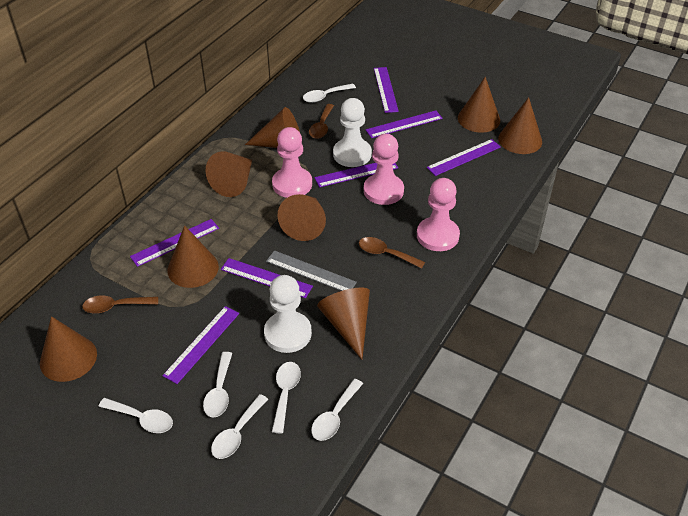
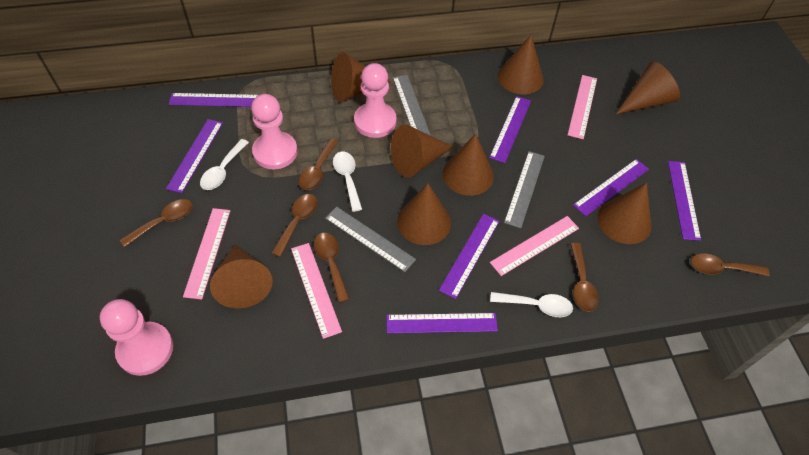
brown spoon: 3 -> 6
grey ruler: 1 -> 3
pink ruler: 0 -> 4
white pawn: 2 -> 0
white spoon: 6 -> 3

